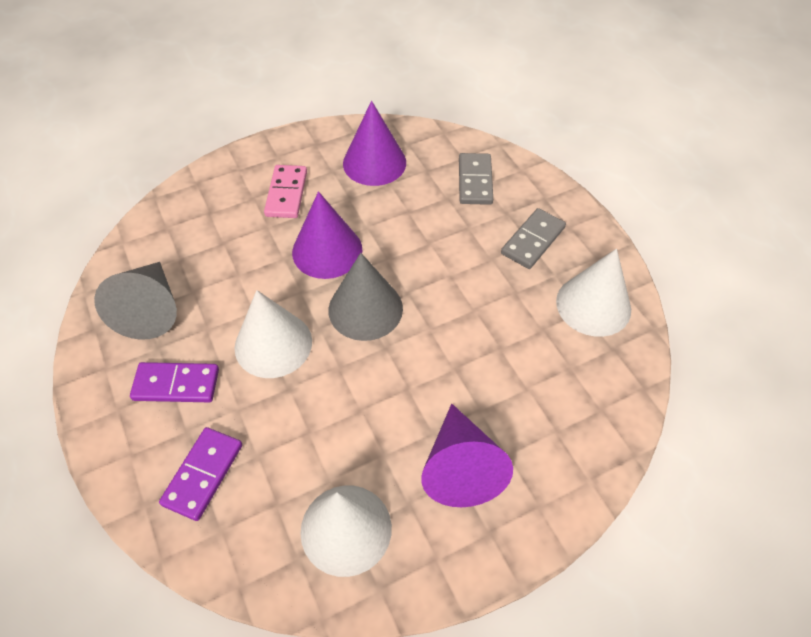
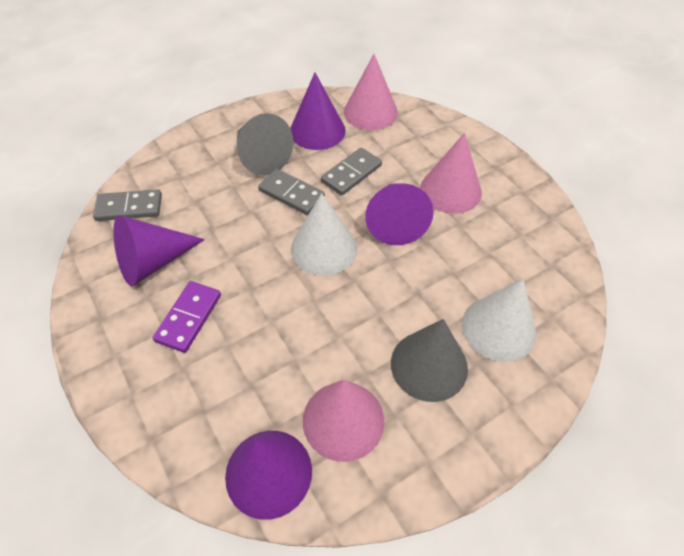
grey domino: 2 -> 3
pink cone: 0 -> 3
pink domino: 1 -> 0
purple cone: 3 -> 4
purple domino: 2 -> 1
white cone: 3 -> 2

